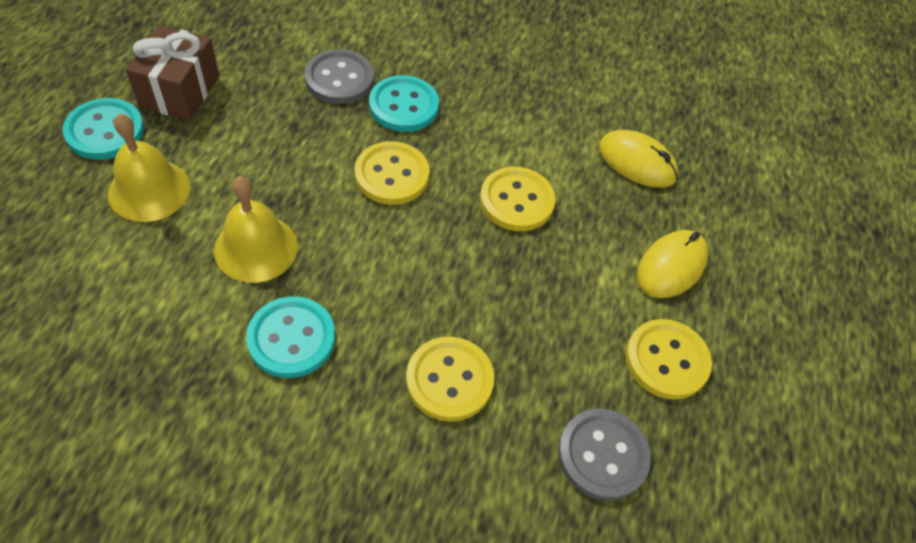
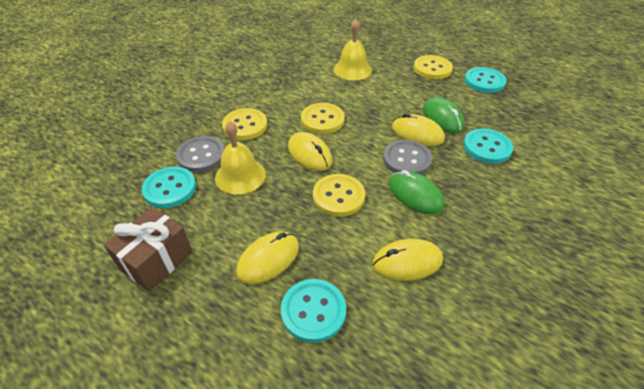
green mouse: 0 -> 2
turquoise button: 3 -> 4
yellow mouse: 2 -> 4

